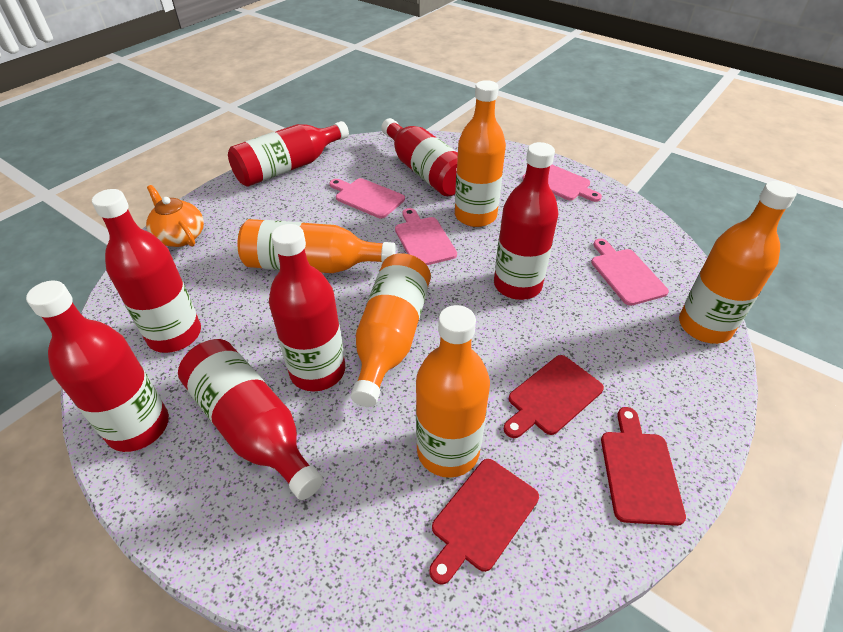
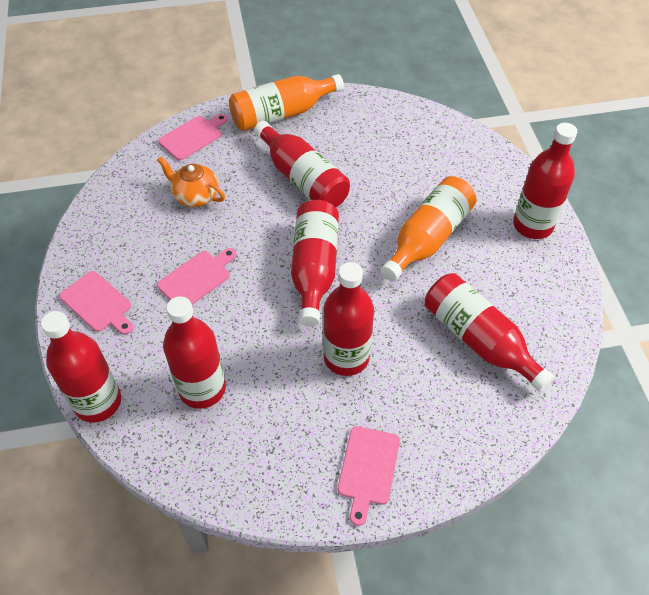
orange bottle: 5 -> 2
red cutting board: 3 -> 0

